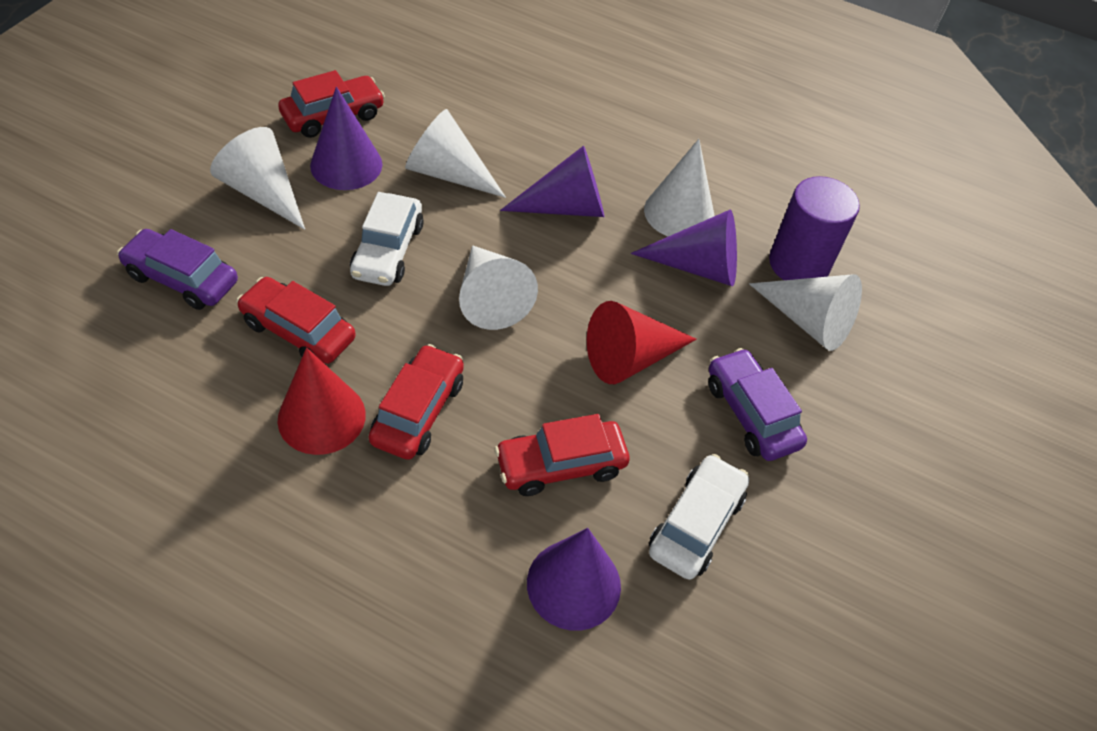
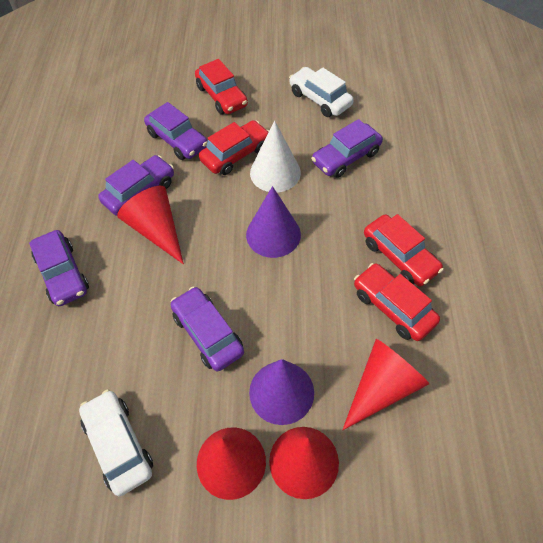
purple car: 2 -> 5
purple cone: 4 -> 2
purple cylinder: 1 -> 0
red cone: 2 -> 4
white cone: 5 -> 1

